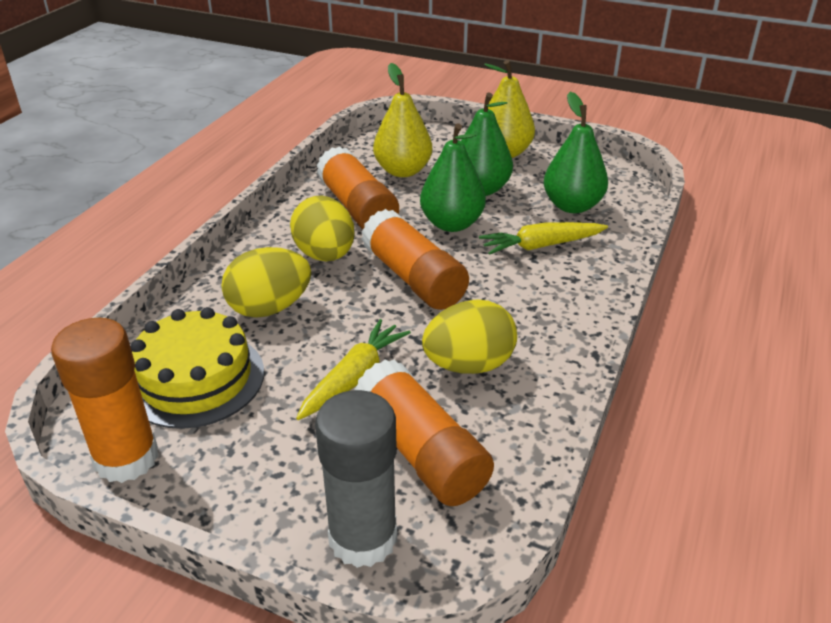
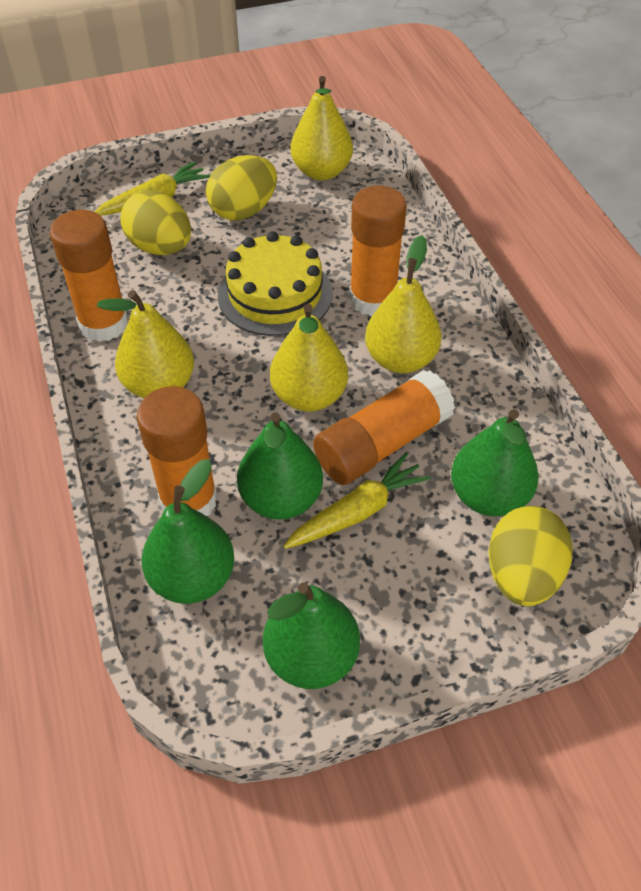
green pear: 3 -> 4
grey glue stick: 1 -> 0
yellow pear: 2 -> 4

